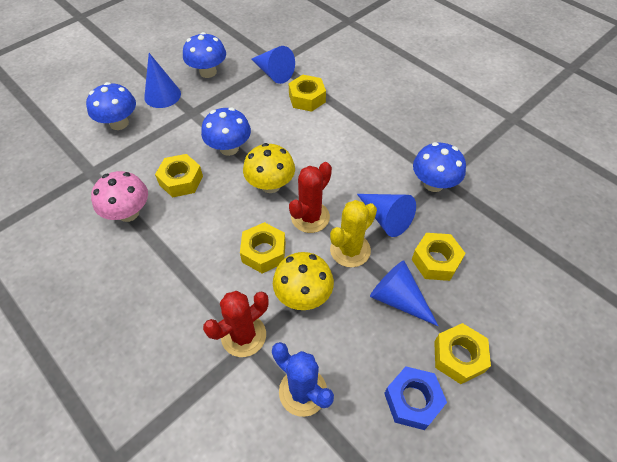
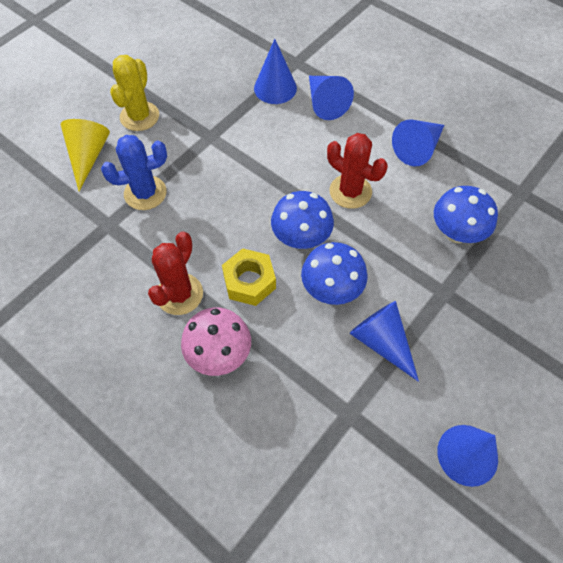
blue cone: 4 -> 5
blue mushroom: 4 -> 3
blue nut: 1 -> 0
yellow cone: 0 -> 1
yellow mushroom: 2 -> 0
yellow nut: 5 -> 1

